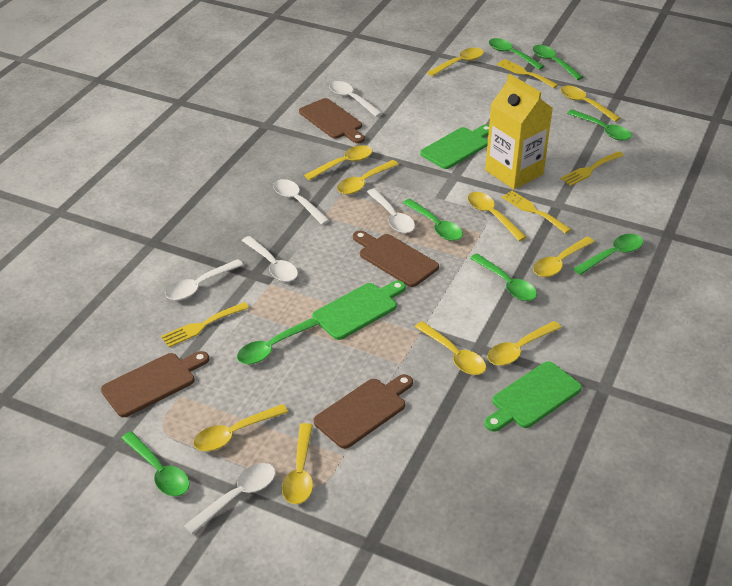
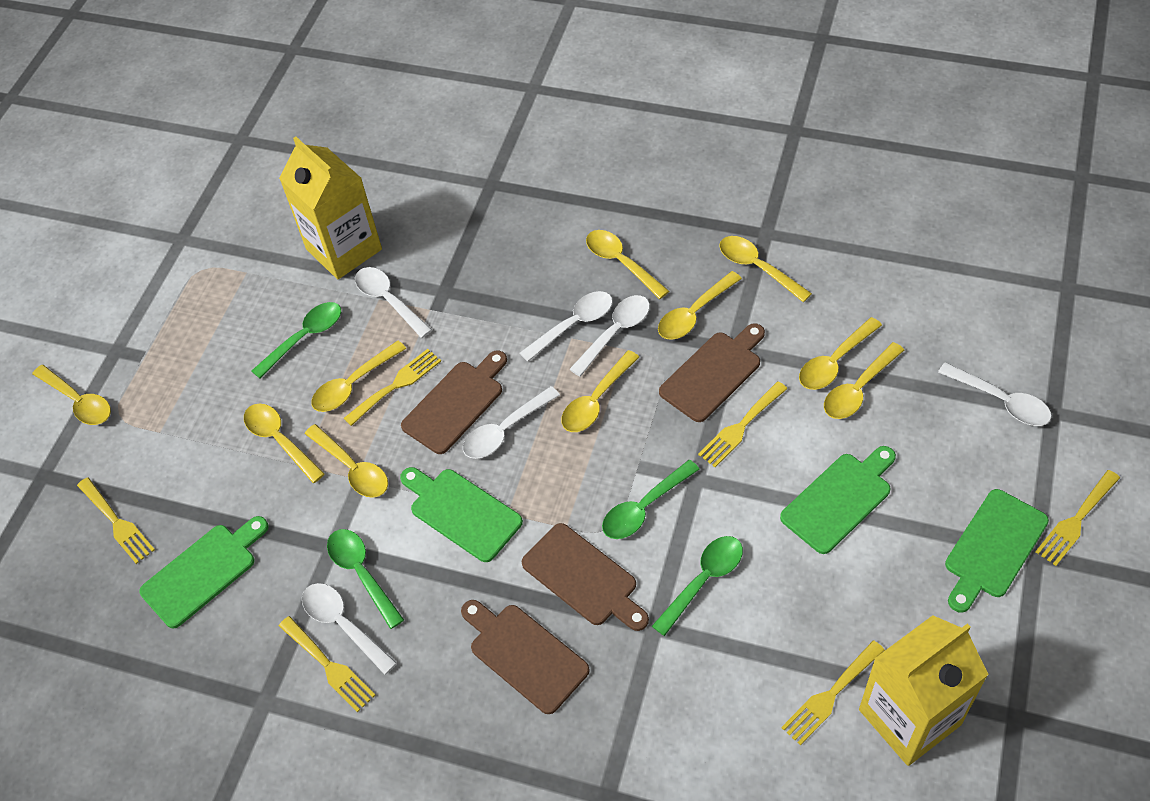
green cutting board: 3 -> 4
green spoon: 8 -> 4
yellow carton: 1 -> 2
yellow fork: 4 -> 6

